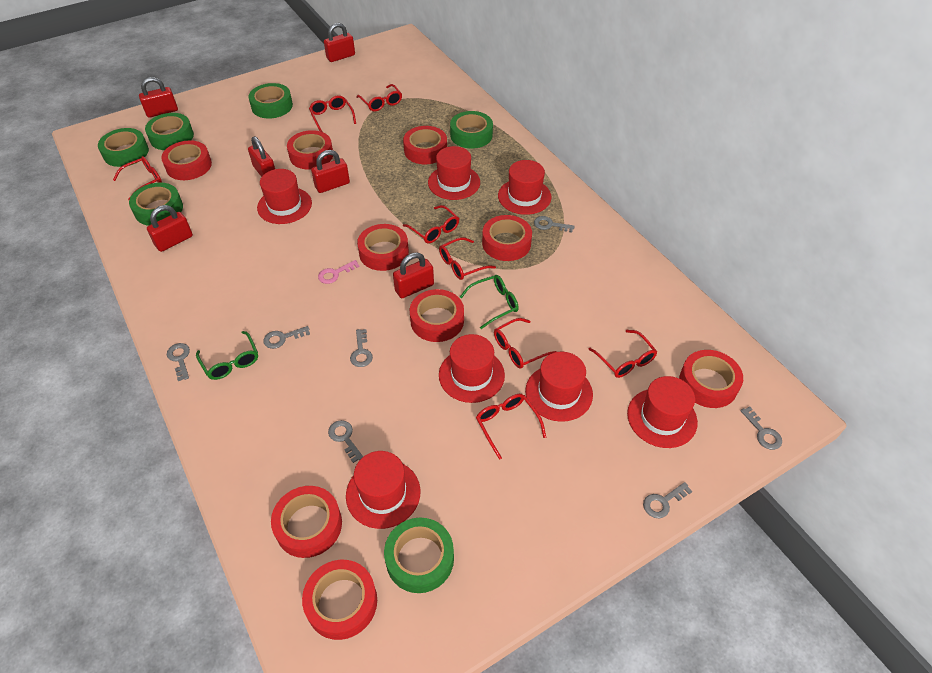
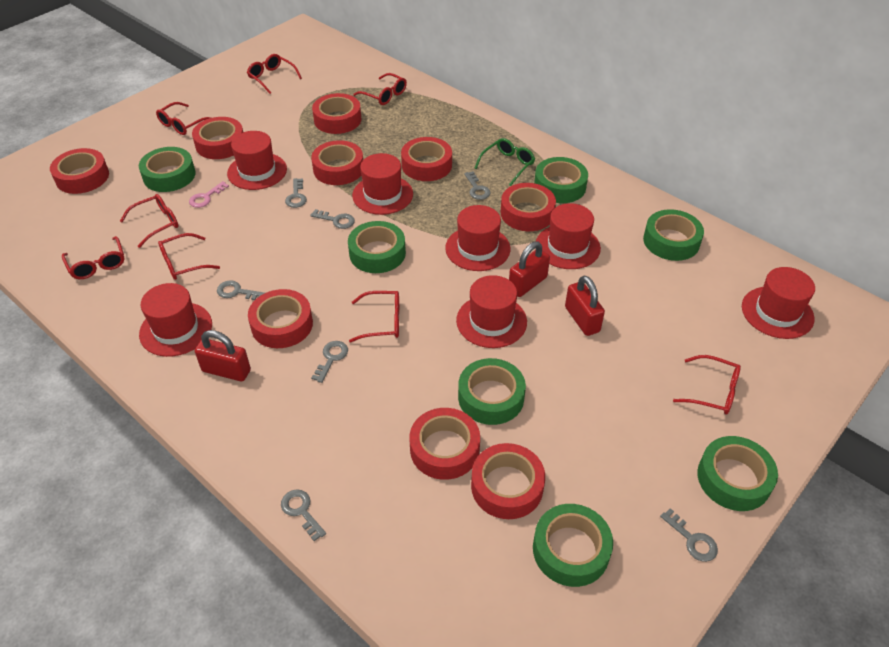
green glasses: 2 -> 1
green tape: 6 -> 7
red padlock: 6 -> 3

